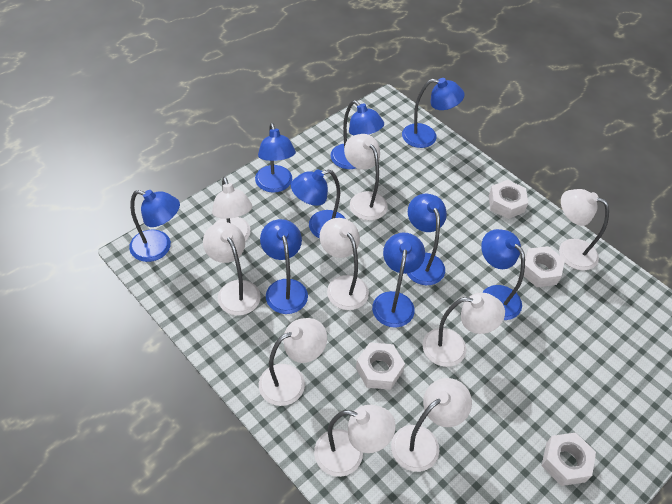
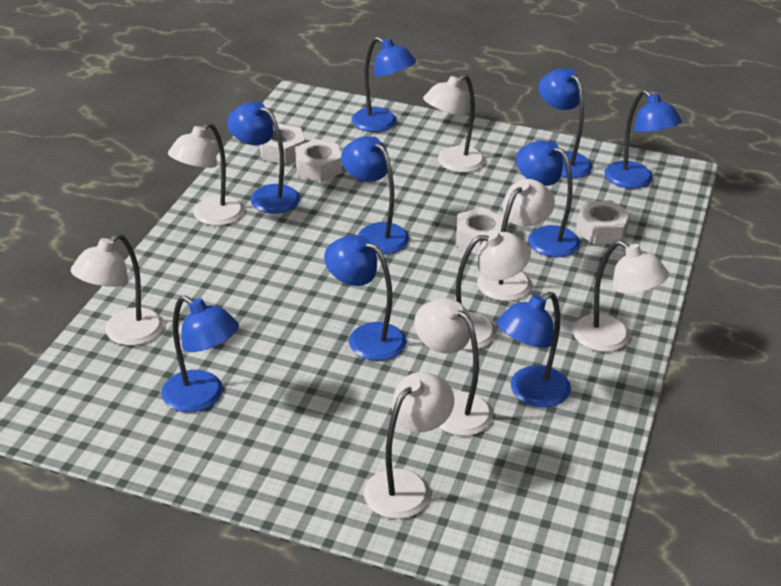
white lamp: 9 -> 8

